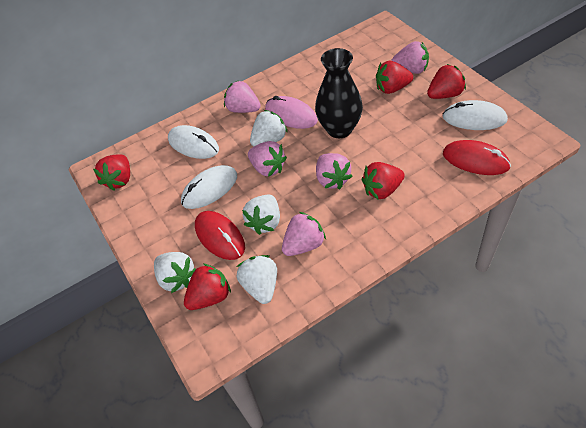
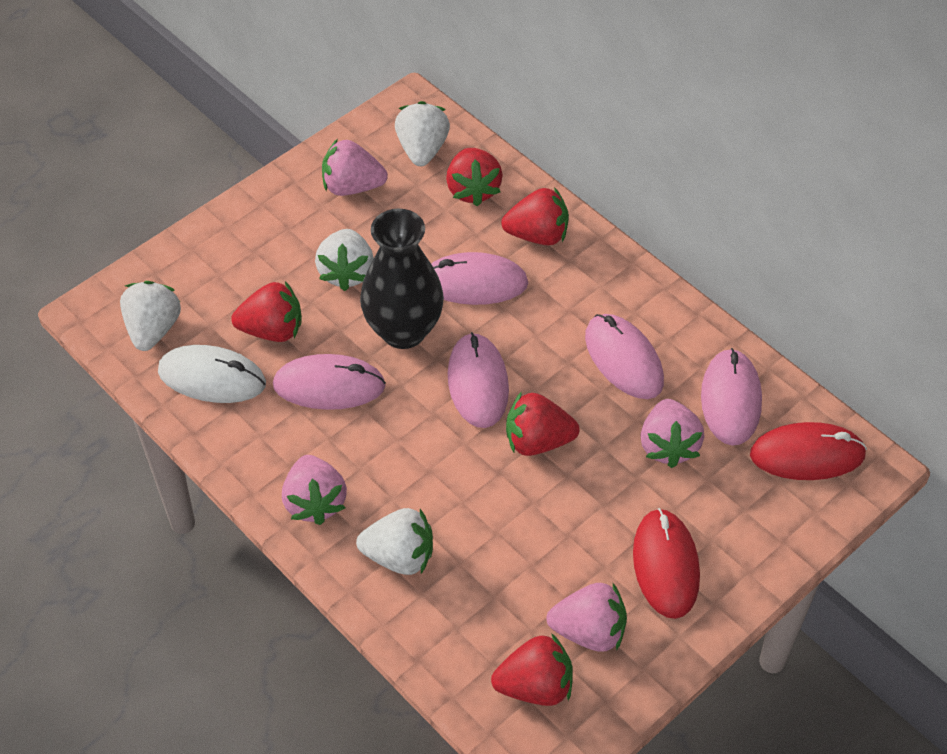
pink mouse: 1 -> 5
pink strawberry: 5 -> 4
white mouse: 3 -> 1

